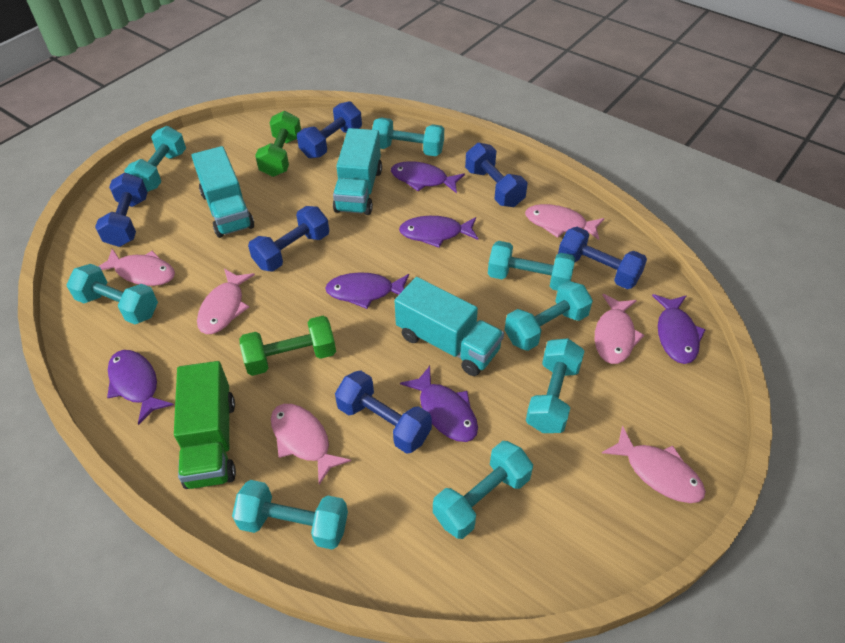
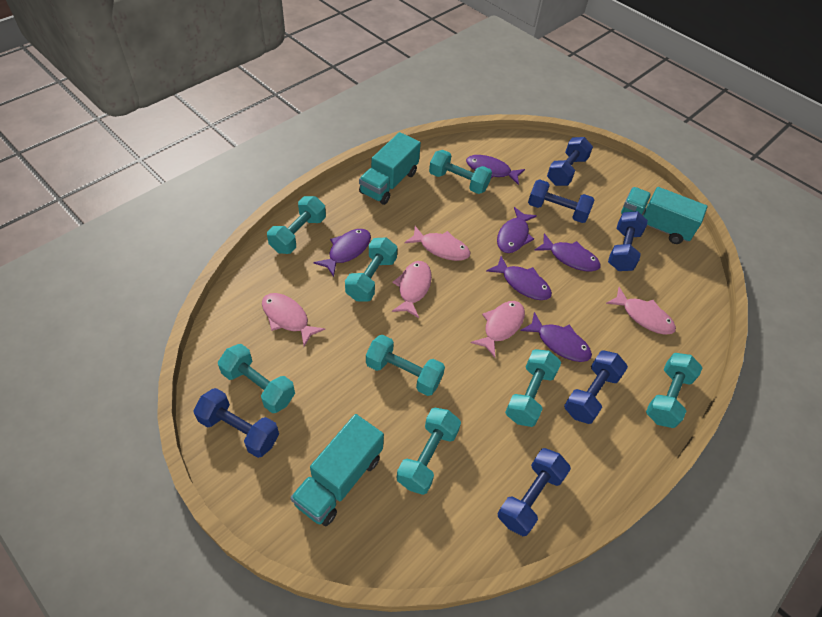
green dumbbell: 2 -> 0
green truck: 1 -> 0
pink fish: 6 -> 5

